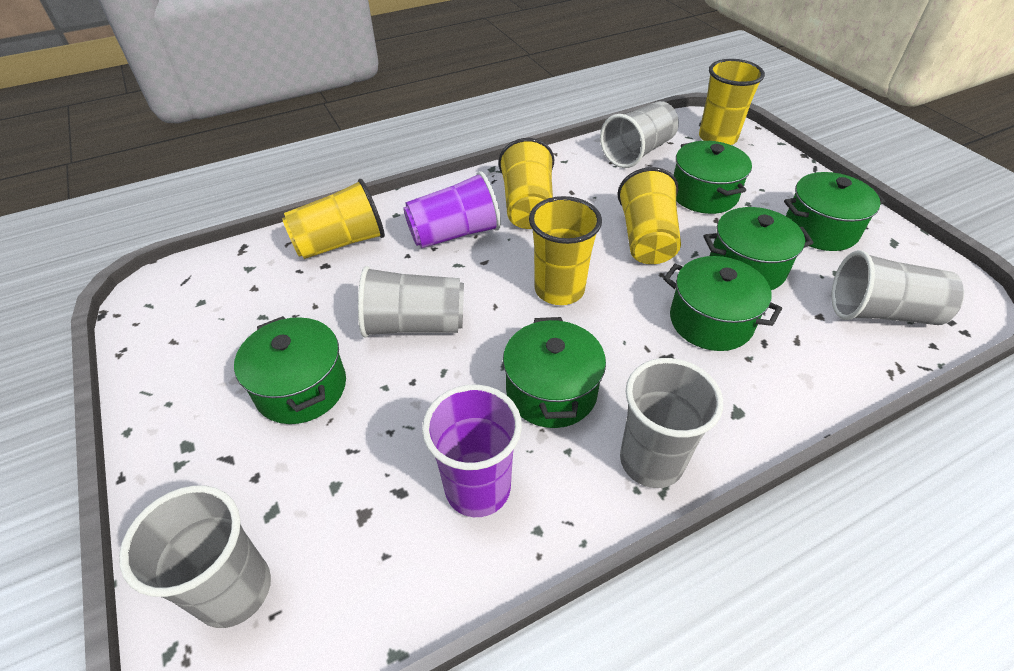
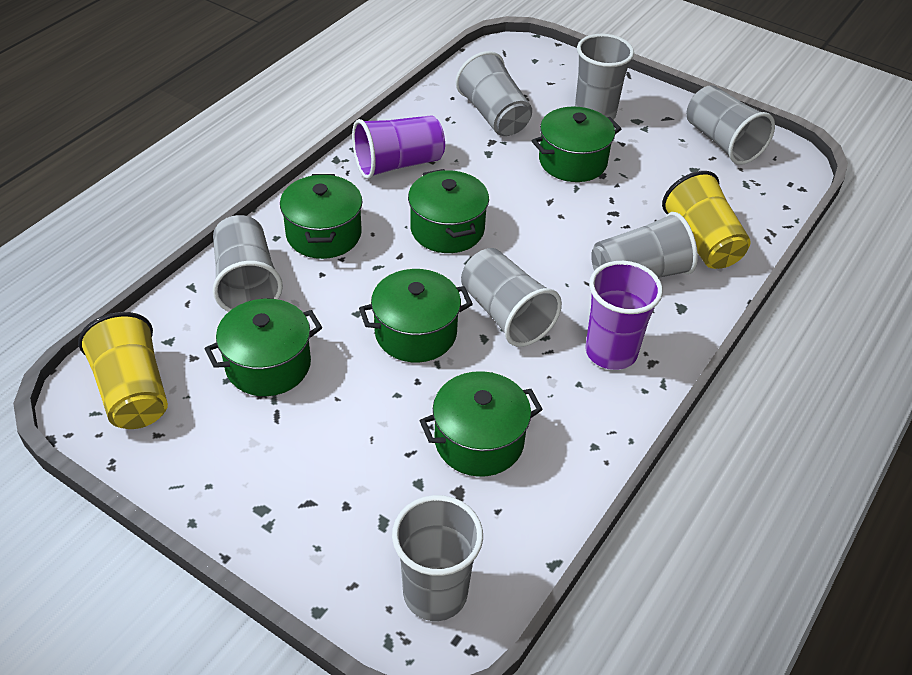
grey cup: 5 -> 7
yellow cup: 5 -> 2

